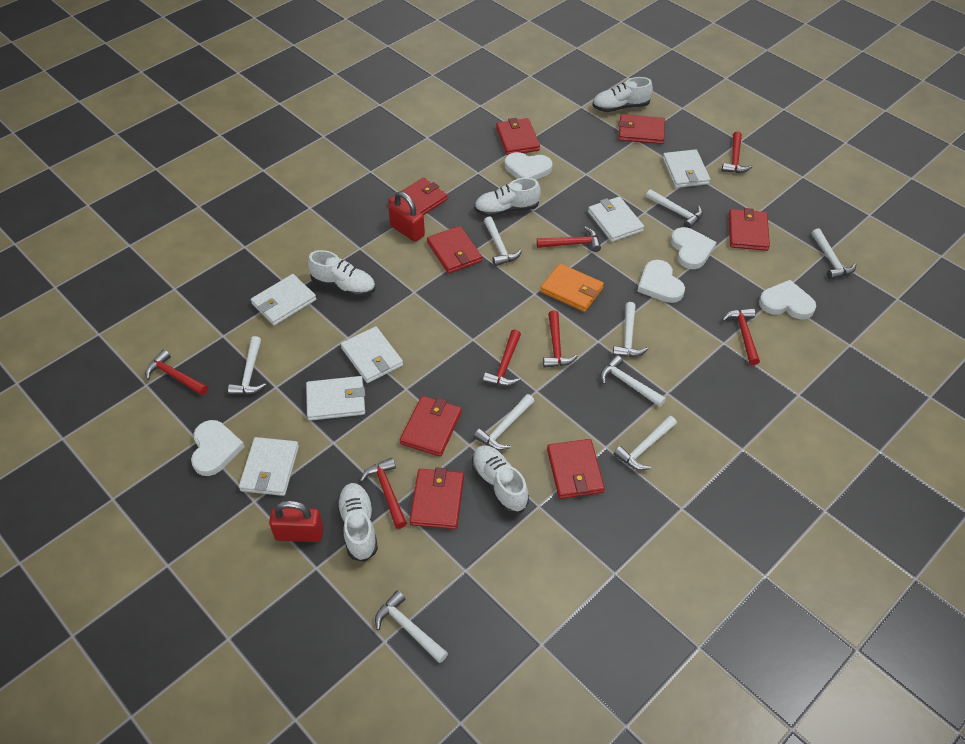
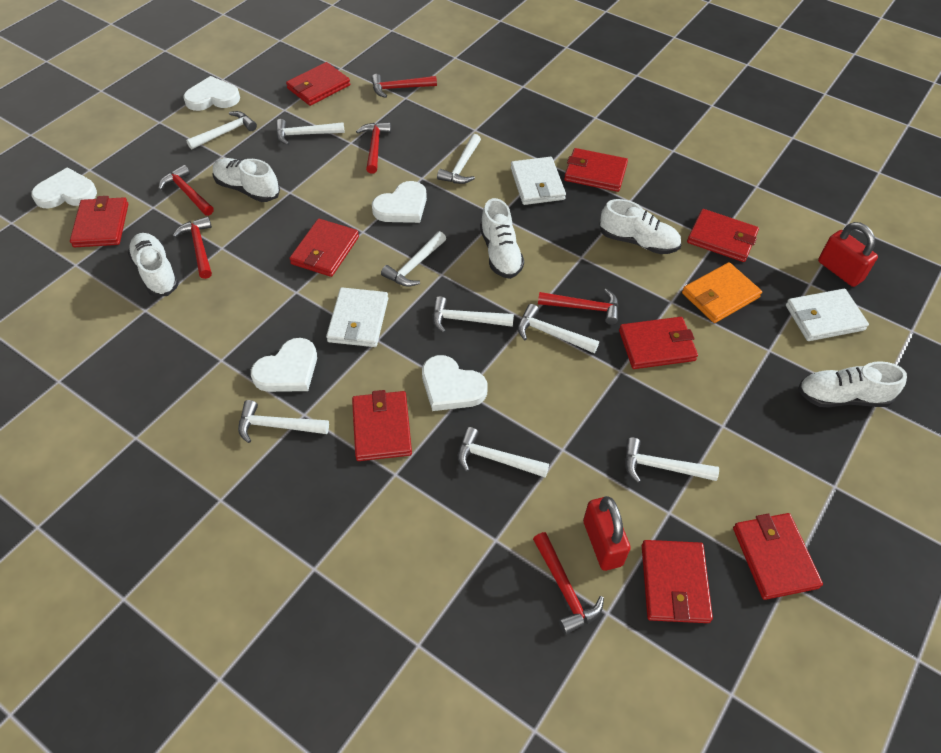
red hammer: 7 -> 6
red wallet: 8 -> 9
white wallet: 6 -> 3

